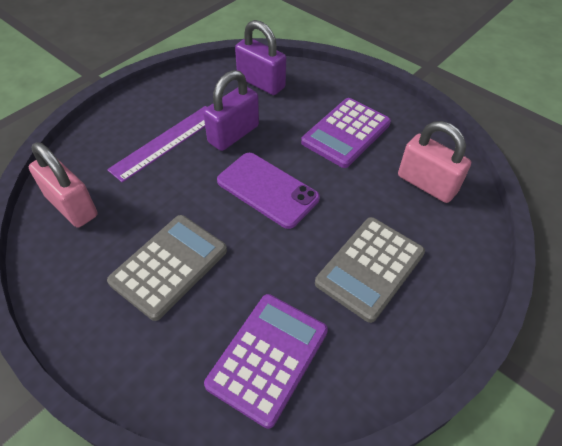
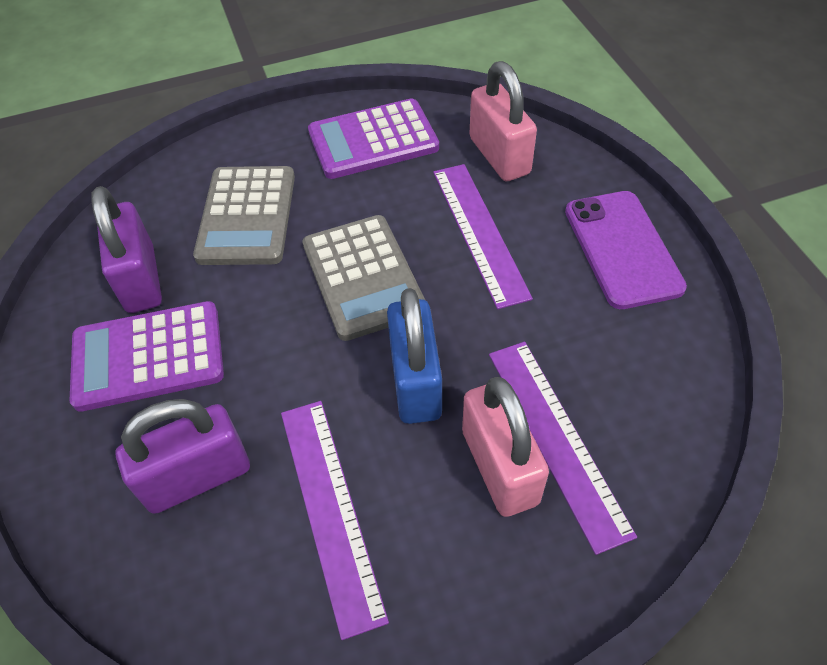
blue padlock: 0 -> 1
purple ruler: 1 -> 3

